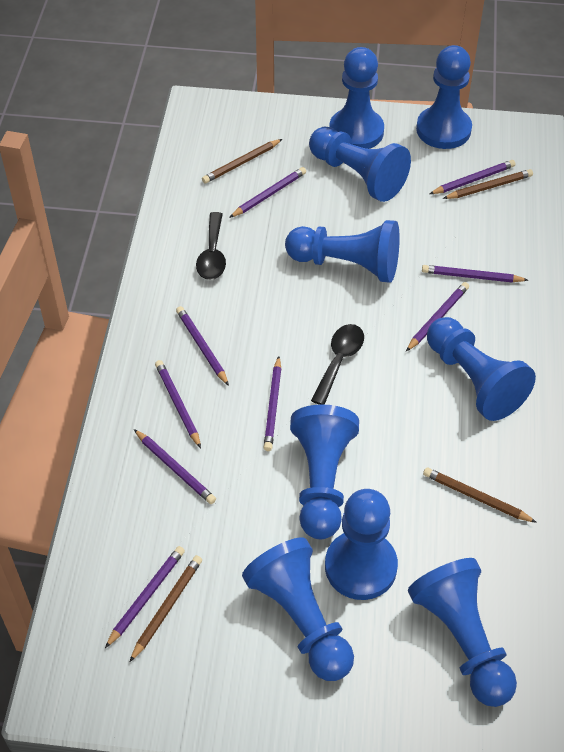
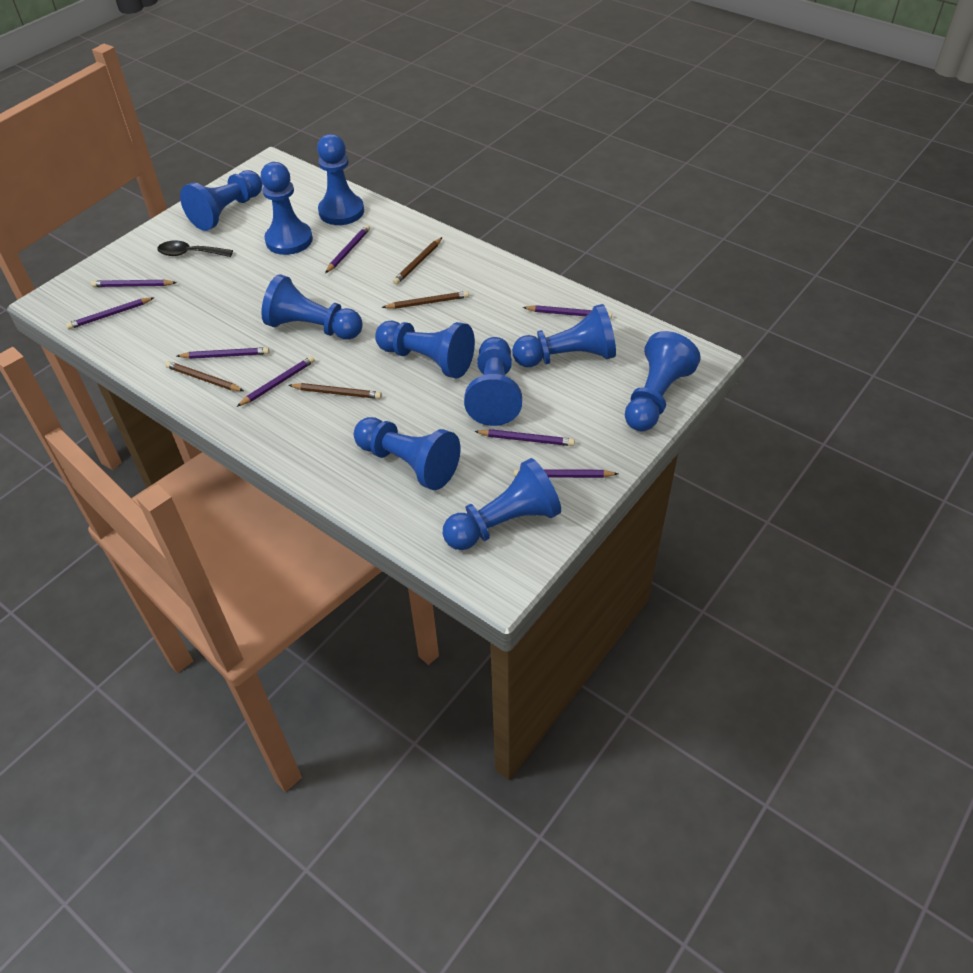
black spoon: 2 -> 1
blue pawn: 9 -> 10
purple pencil: 9 -> 8

